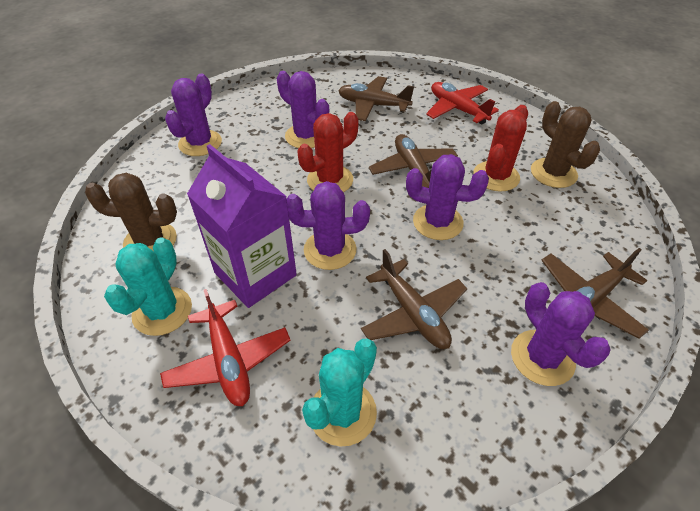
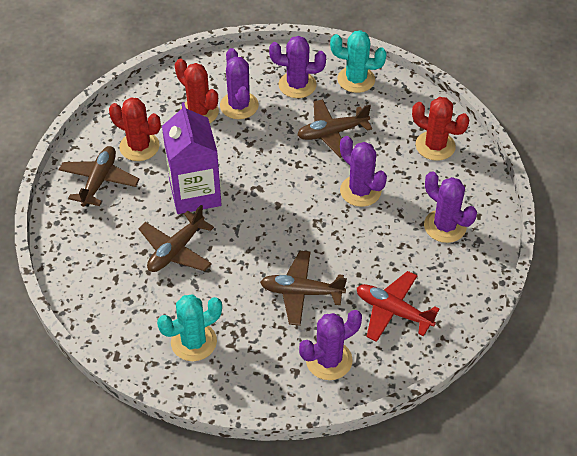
brown cactus: 2 -> 0
red cactus: 2 -> 3
red plane: 2 -> 1

